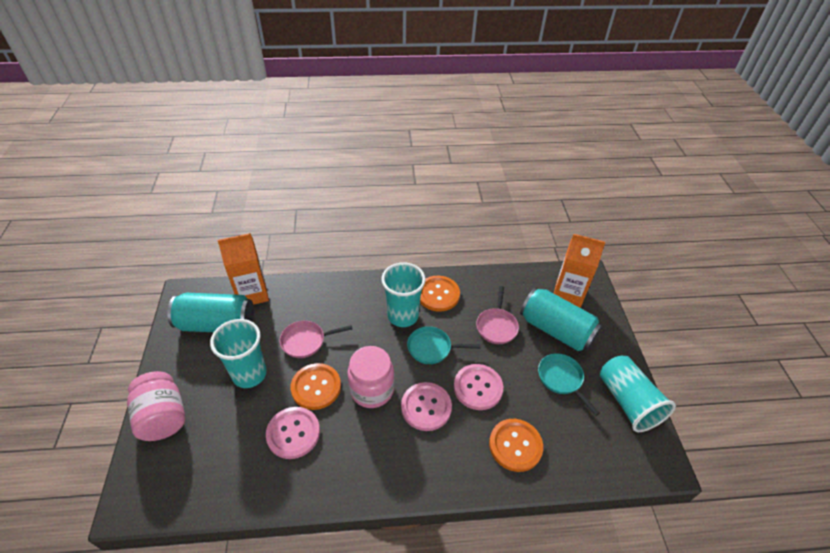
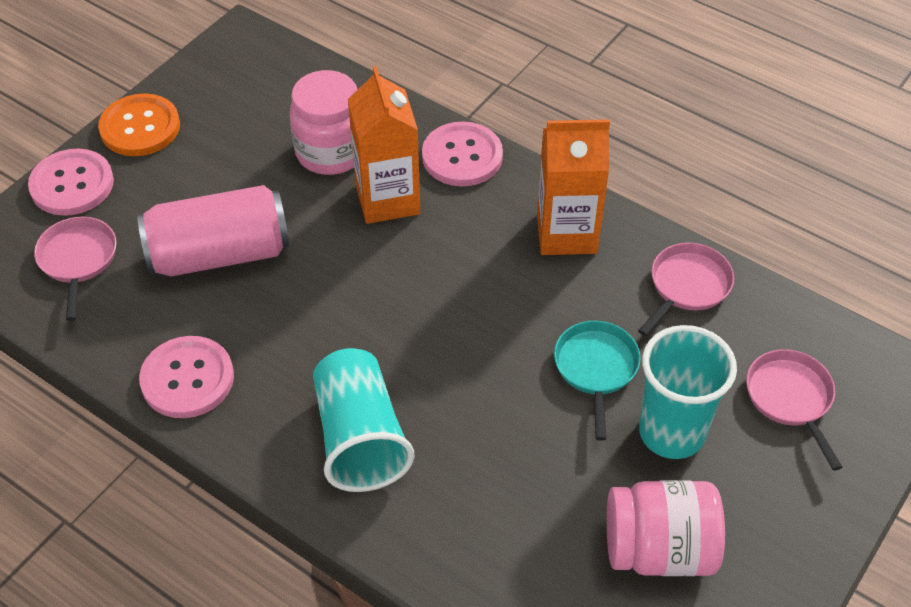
orange button: 3 -> 1
pink can: 0 -> 1
pink pan: 2 -> 3
turquoise can: 2 -> 0
turquoise cup: 3 -> 2
turquoise pan: 2 -> 1

